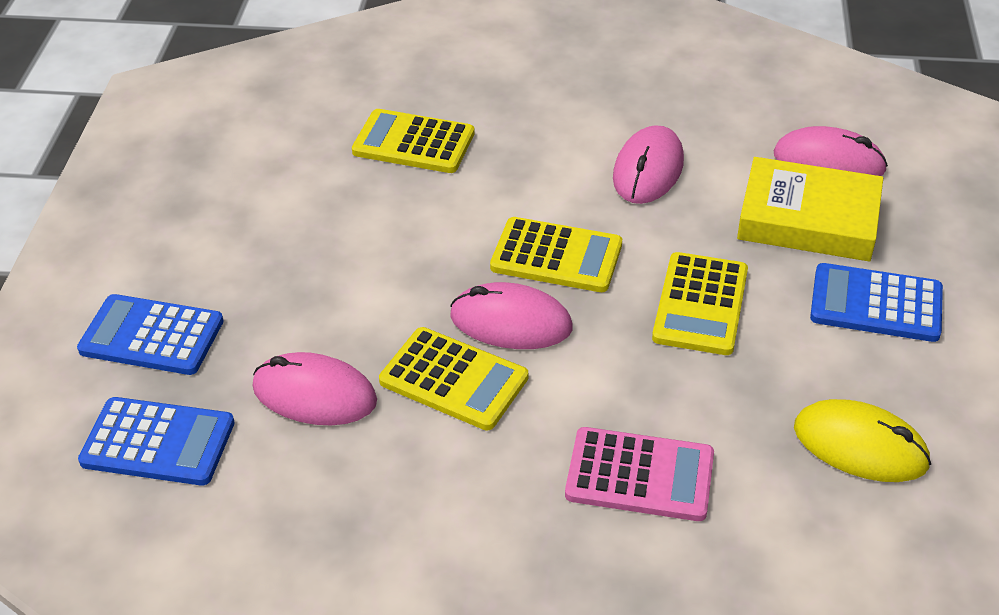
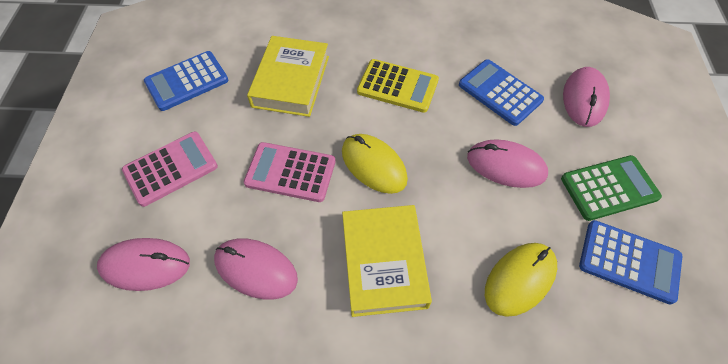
green calculator: 0 -> 1
pink calculator: 1 -> 2
yellow book: 1 -> 2
yellow calculator: 4 -> 1
yellow mouse: 1 -> 2

